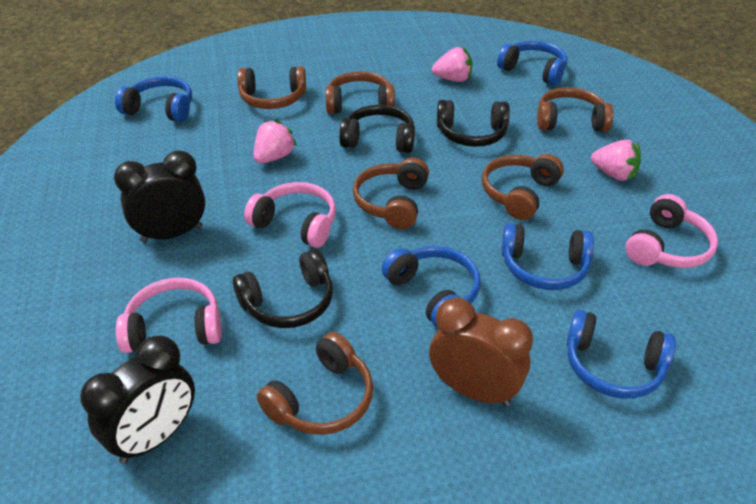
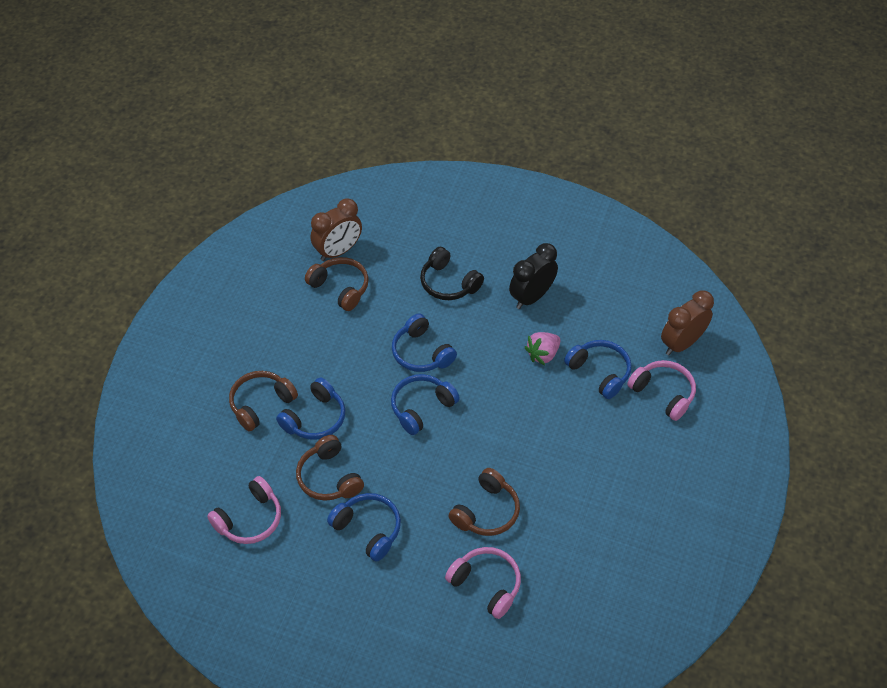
black clock: 2 -> 1
black headphones: 3 -> 1
brown clock: 1 -> 2
brown headphones: 6 -> 4
pink strawberry: 3 -> 1

